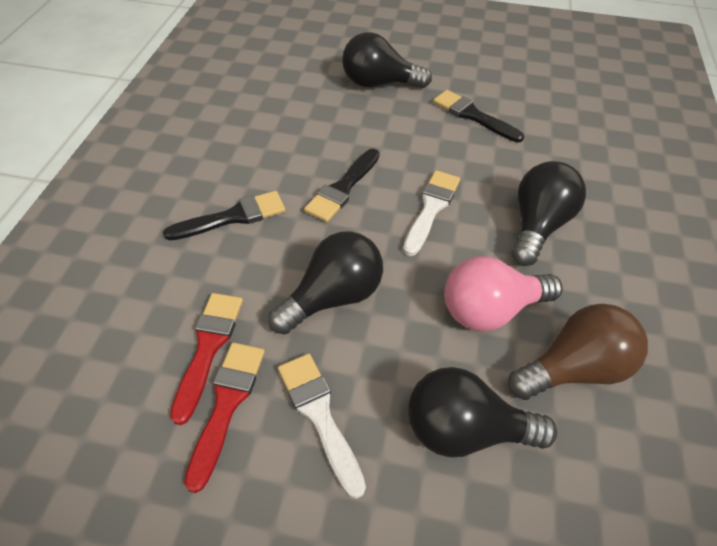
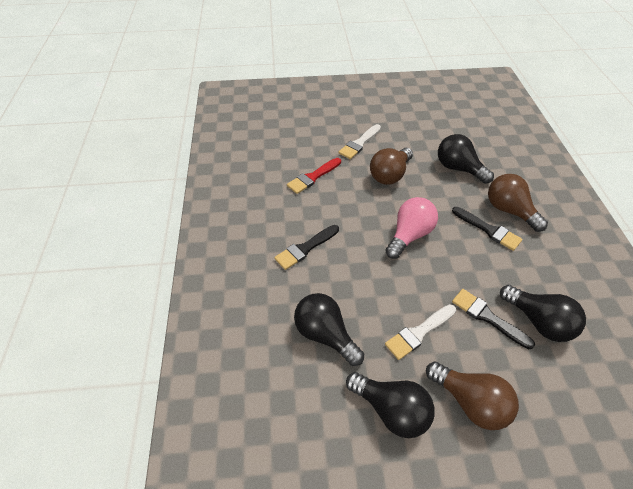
brown light bulb: 1 -> 3
red brush: 2 -> 1

